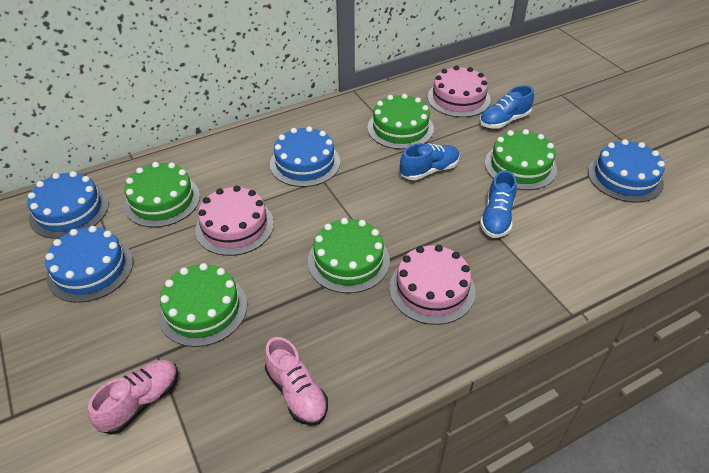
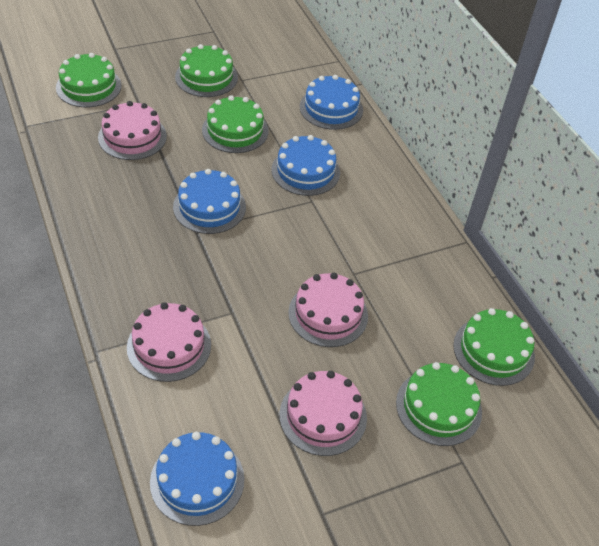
blue shoe: 3 -> 0
pink cake: 3 -> 4
pink shoe: 2 -> 0

